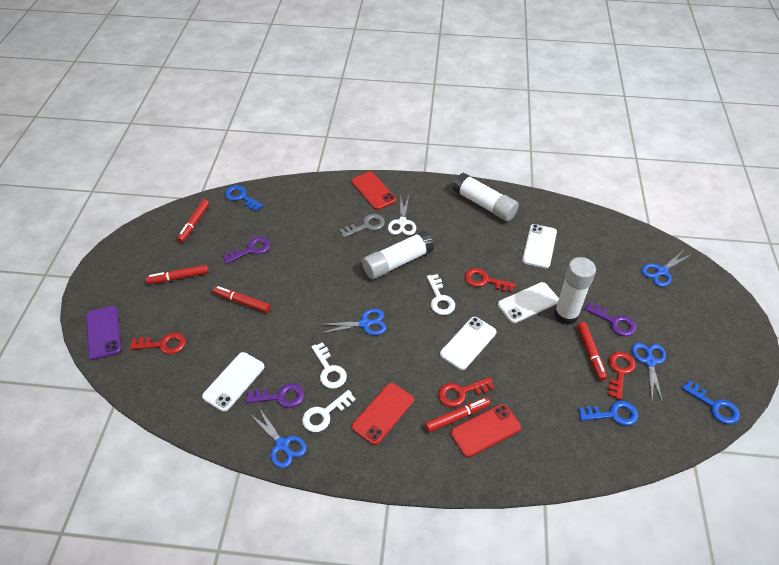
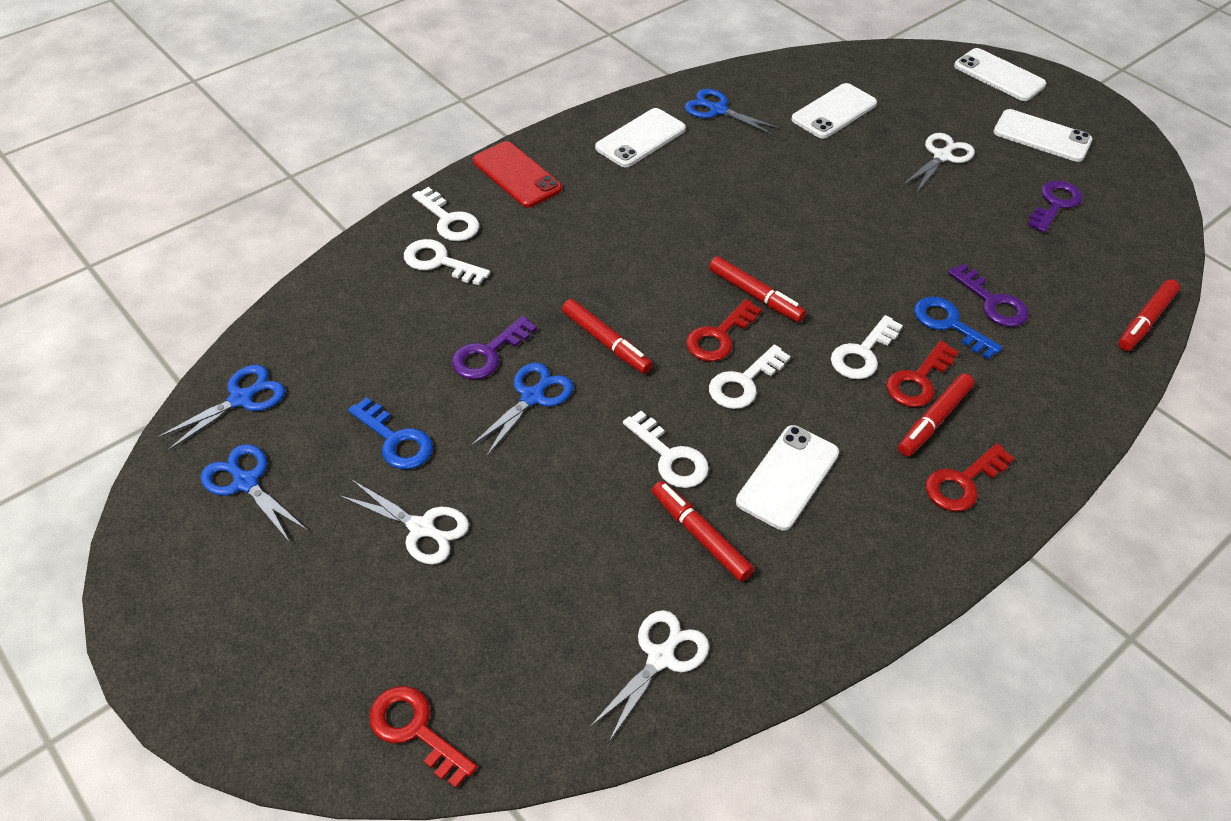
blue key: 3 -> 2
grey key: 1 -> 0
purple phone: 1 -> 0
red phone: 3 -> 1
white glue stick: 3 -> 0
white key: 3 -> 5
white phone: 4 -> 5
white scissors: 1 -> 3

